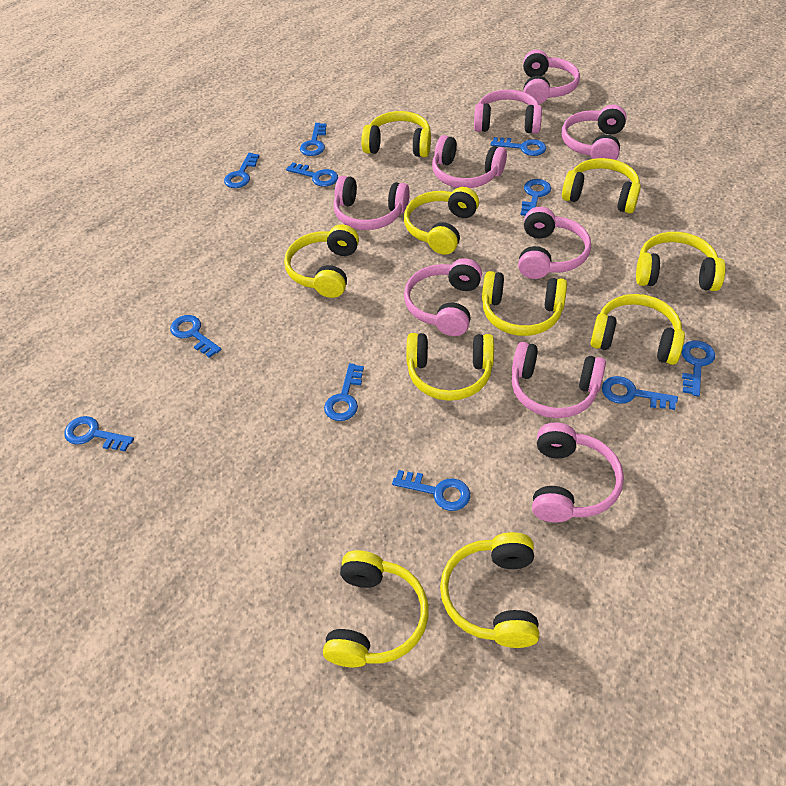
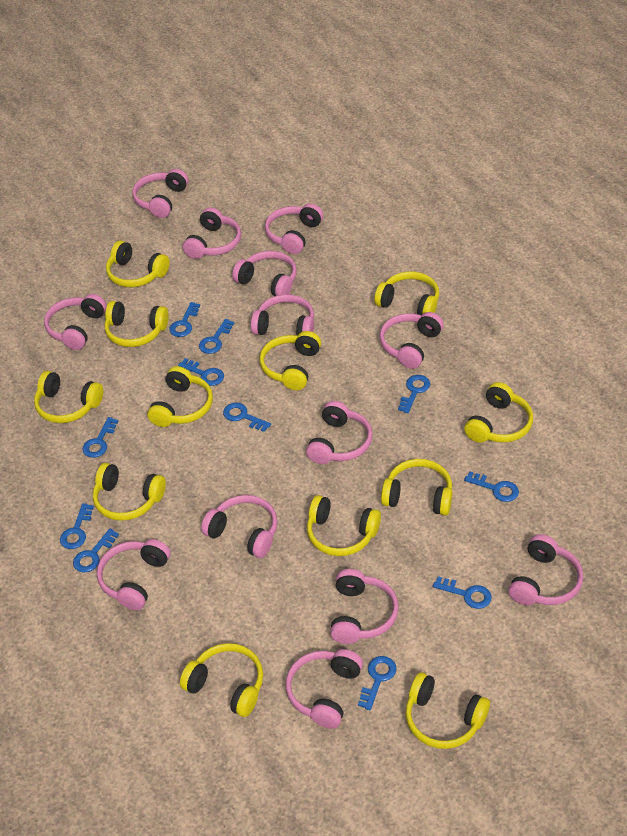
pink headphones: 9 -> 13
yellow headphones: 10 -> 12

